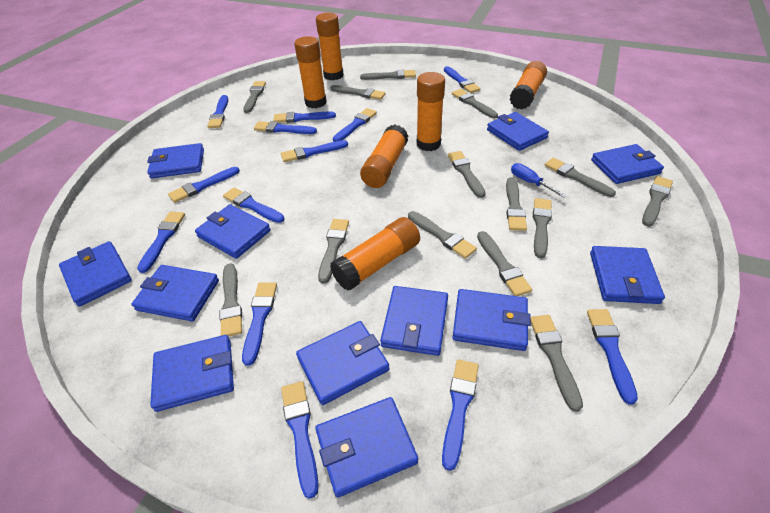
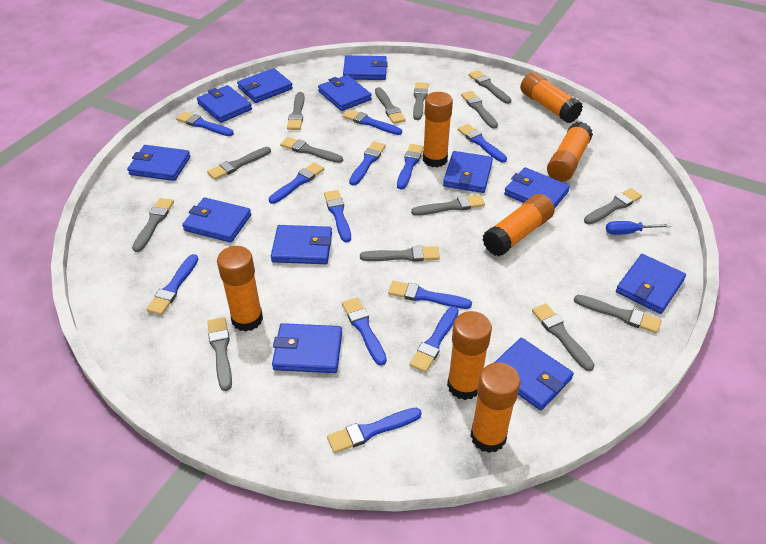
blue brush: 13 -> 12
orange glue stick: 6 -> 7

